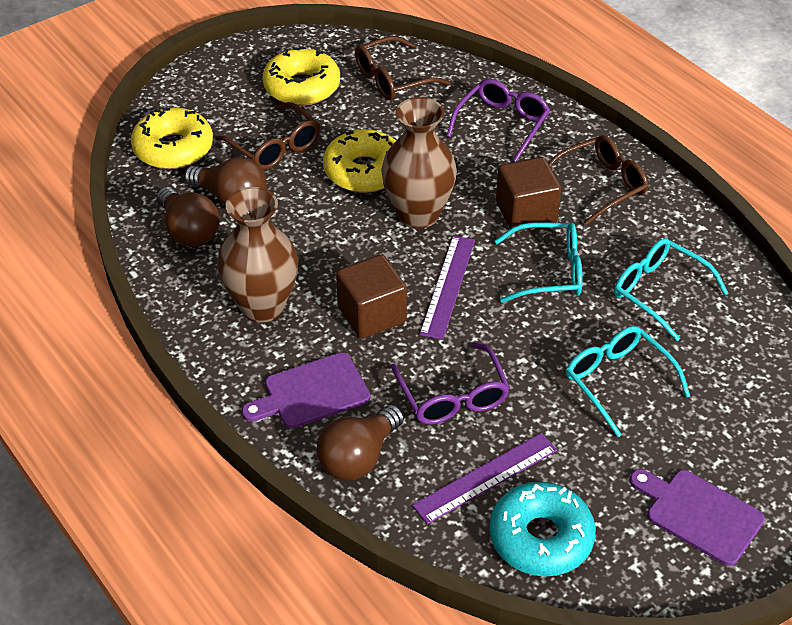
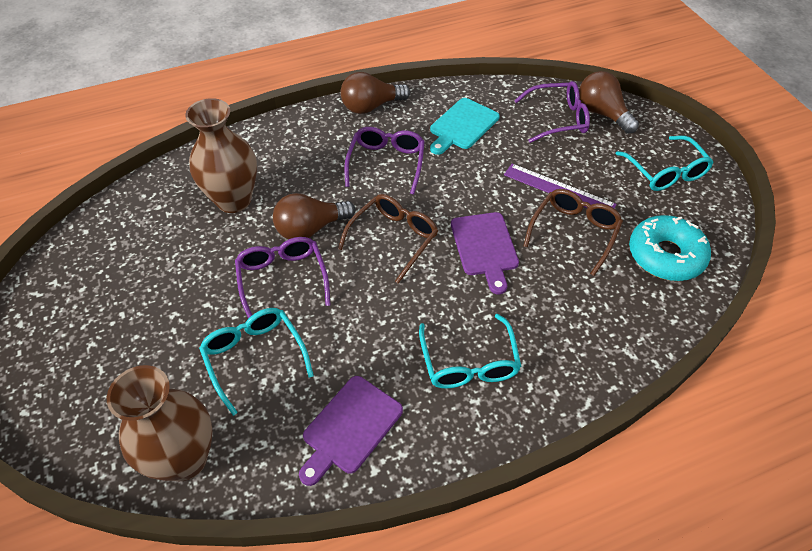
brown cube: 2 -> 0
brown glasses: 3 -> 2
purple glasses: 2 -> 3
purple ruler: 2 -> 1
turquoise cutting board: 0 -> 1
yellow donut: 3 -> 0

